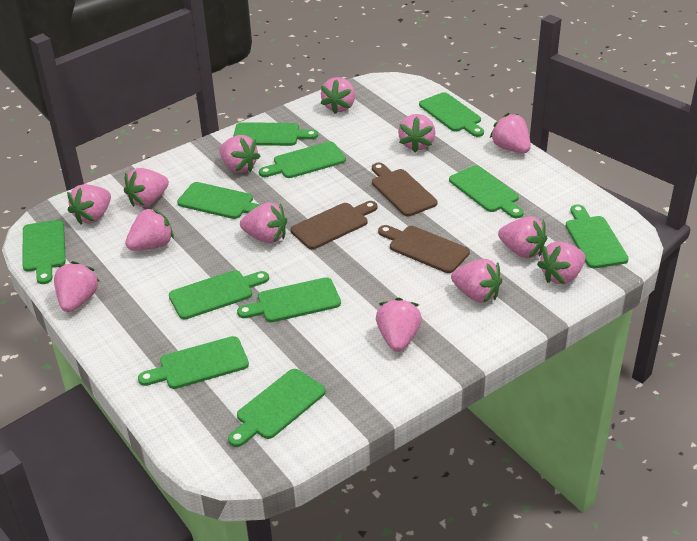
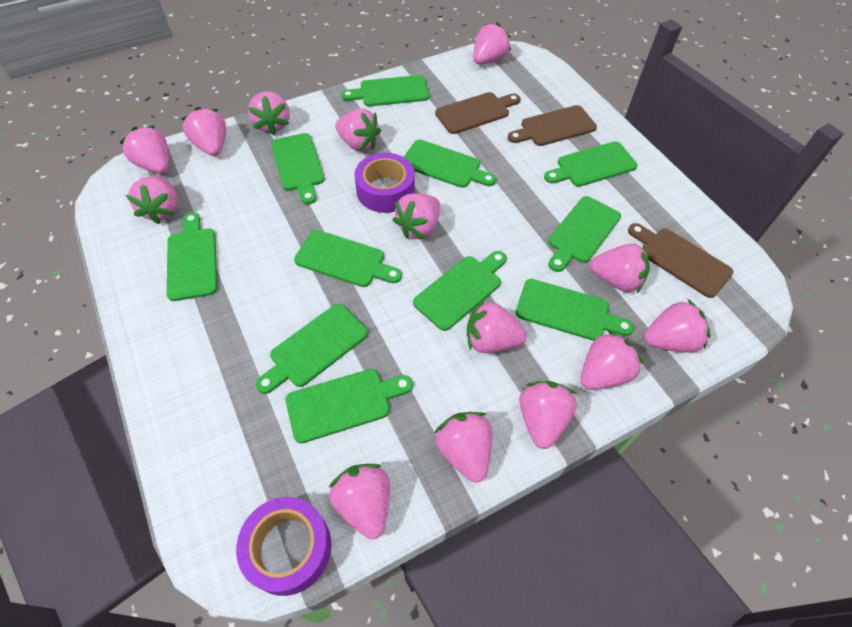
pink strawberry: 13 -> 14
purple tape: 0 -> 2

